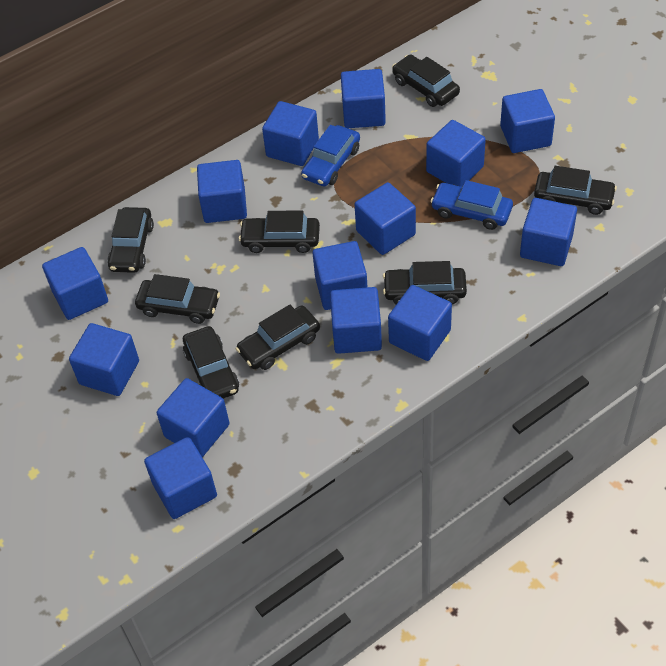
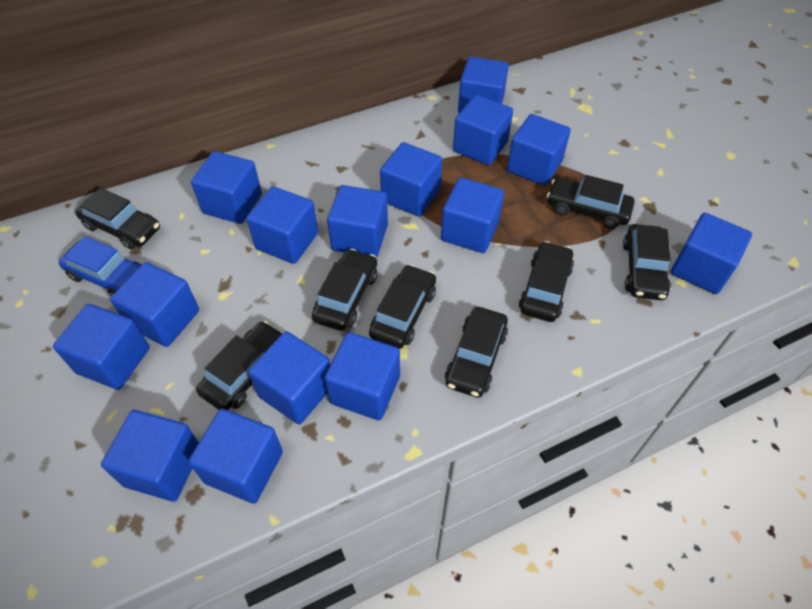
blue car: 2 -> 1
blue cube: 14 -> 15

